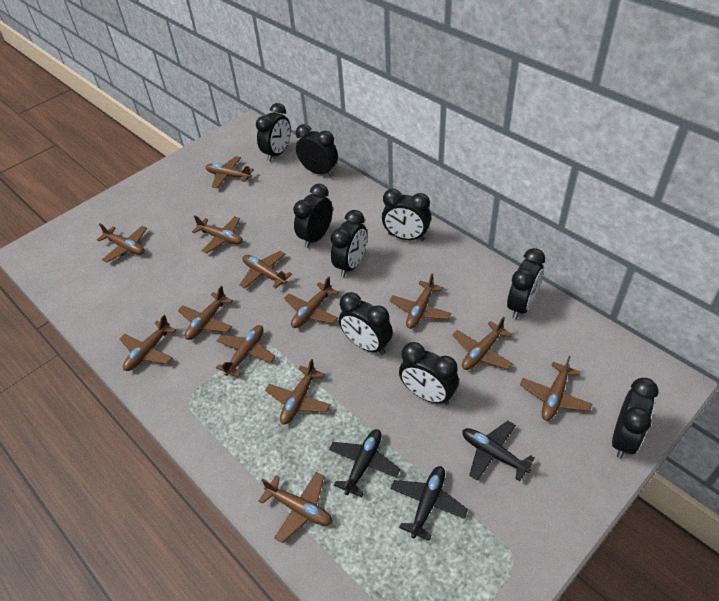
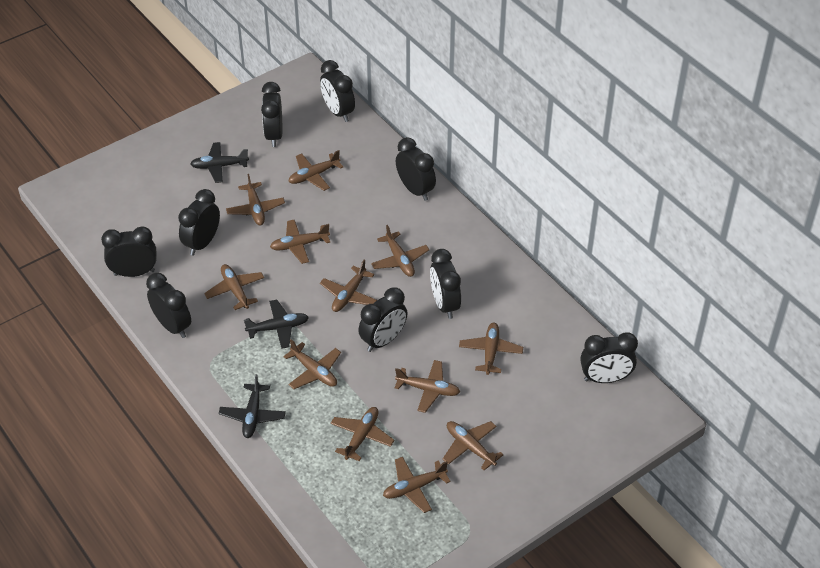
brown plane: 13 -> 12

